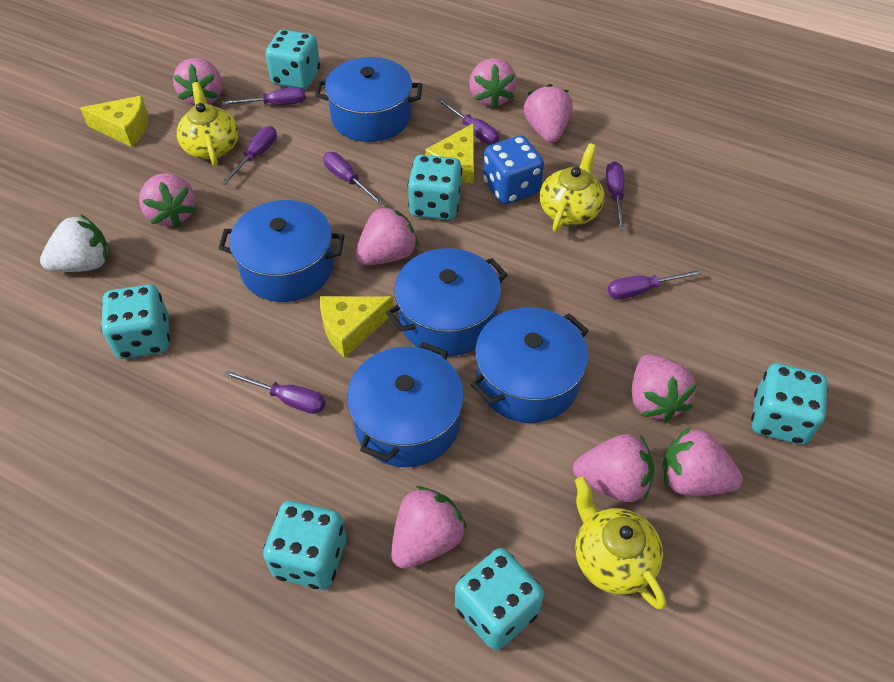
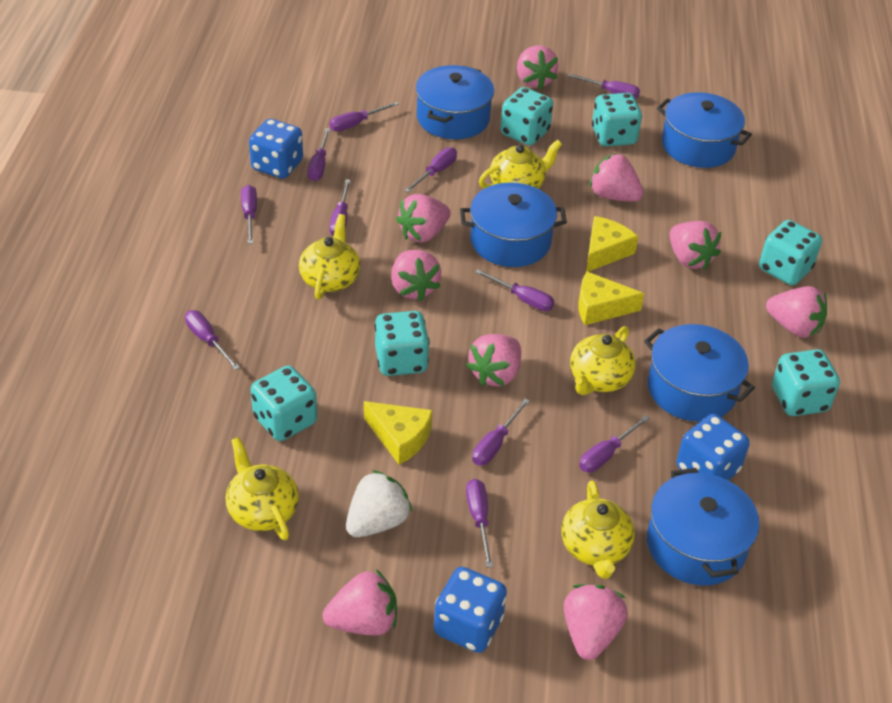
blue dice: 1 -> 3
purple screwdriver: 7 -> 11
yellow teapot: 3 -> 5

